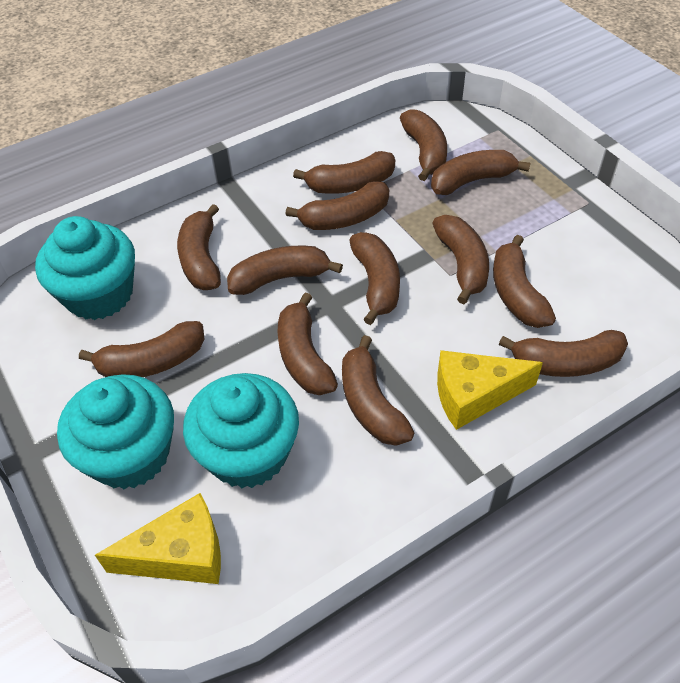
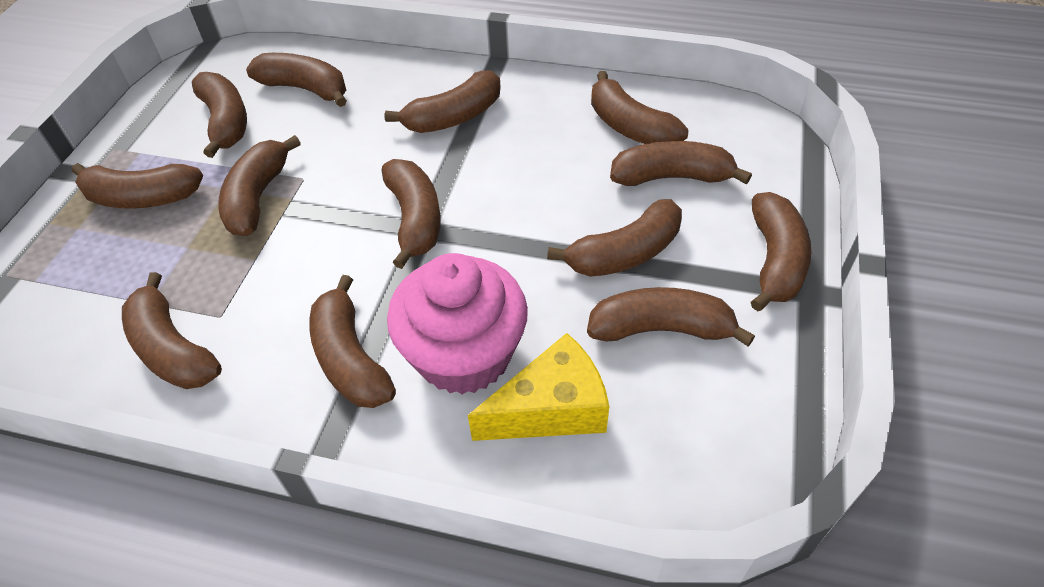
pink cupcake: 0 -> 1
turquoise cupcake: 3 -> 0
yellow cheese: 2 -> 1

